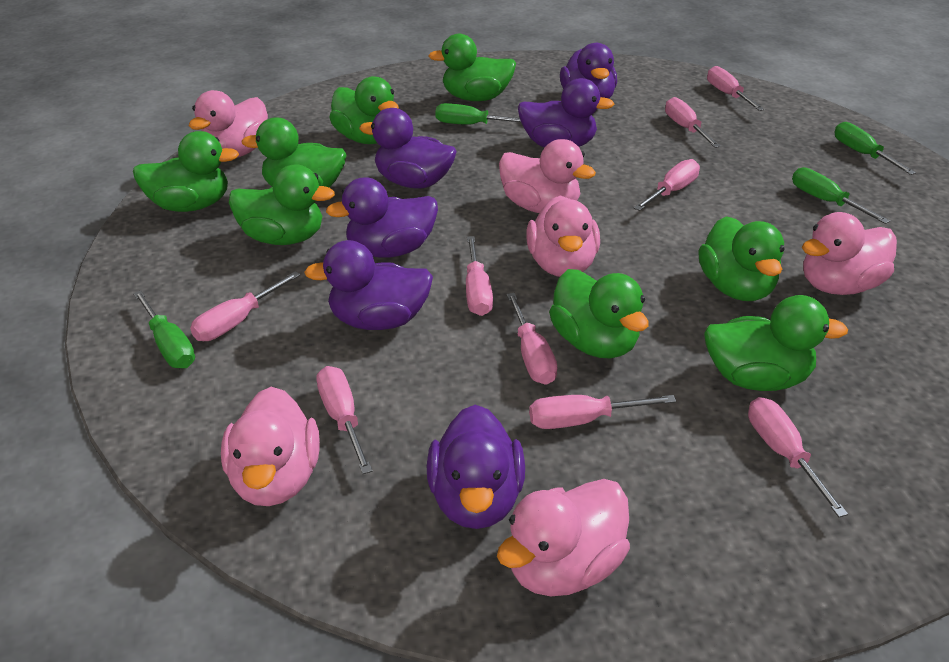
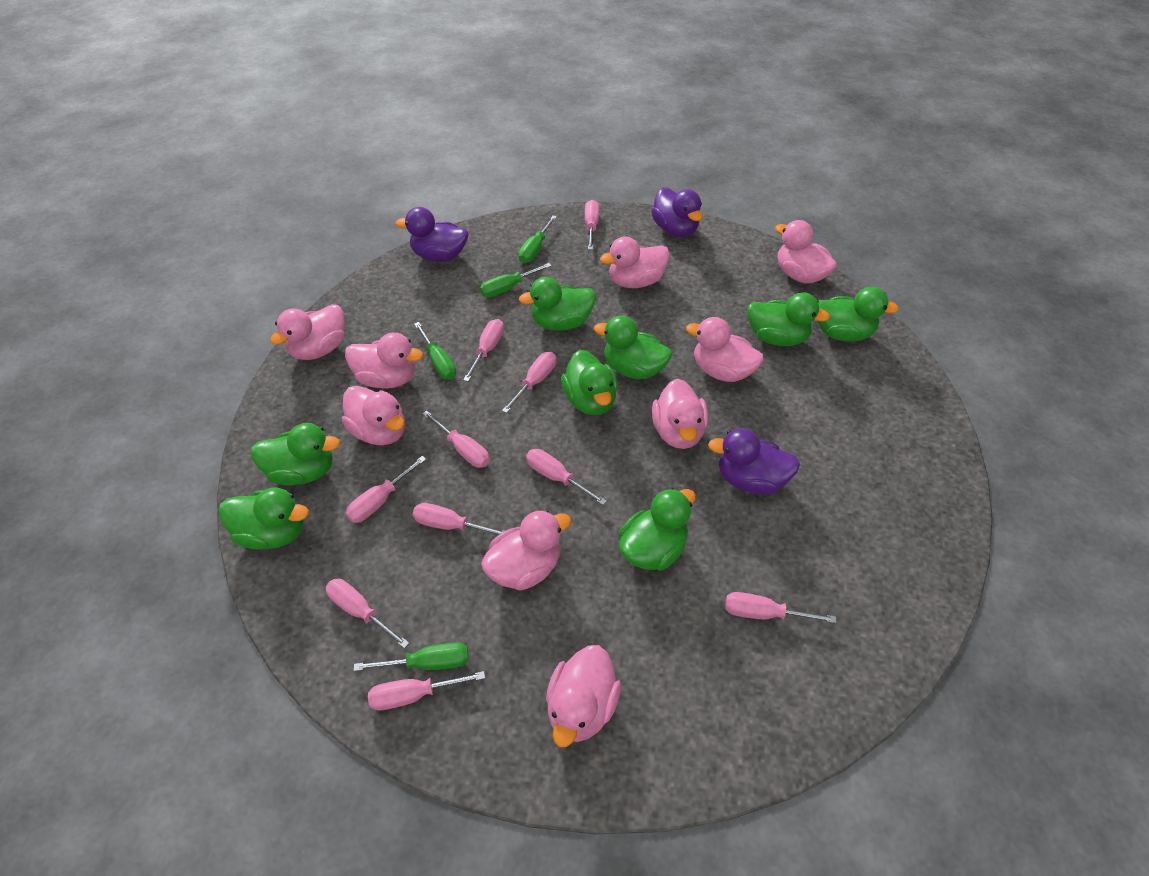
pink duck: 6 -> 9
pink screwdriver: 9 -> 10
purple duck: 6 -> 3

